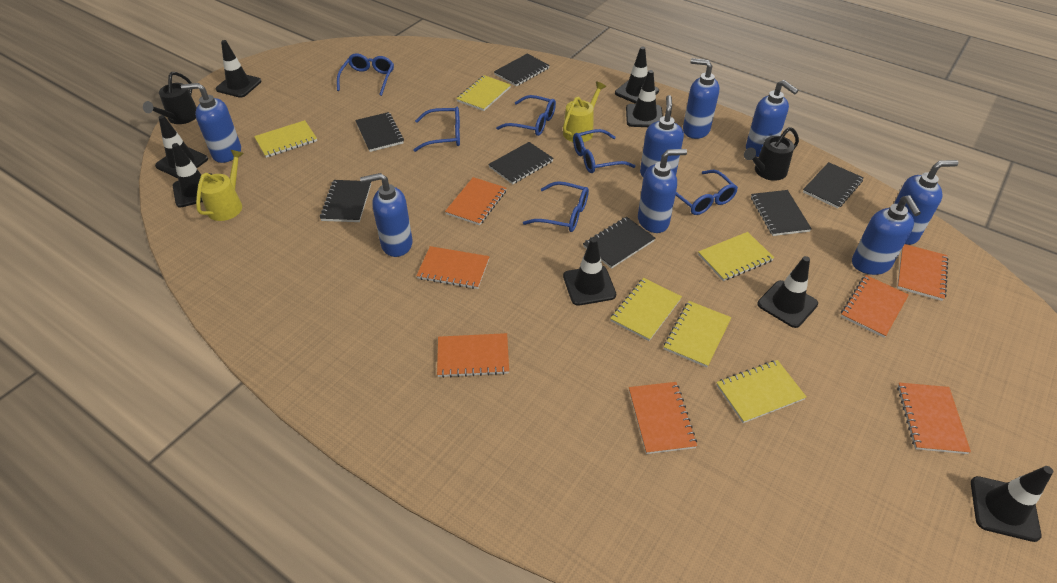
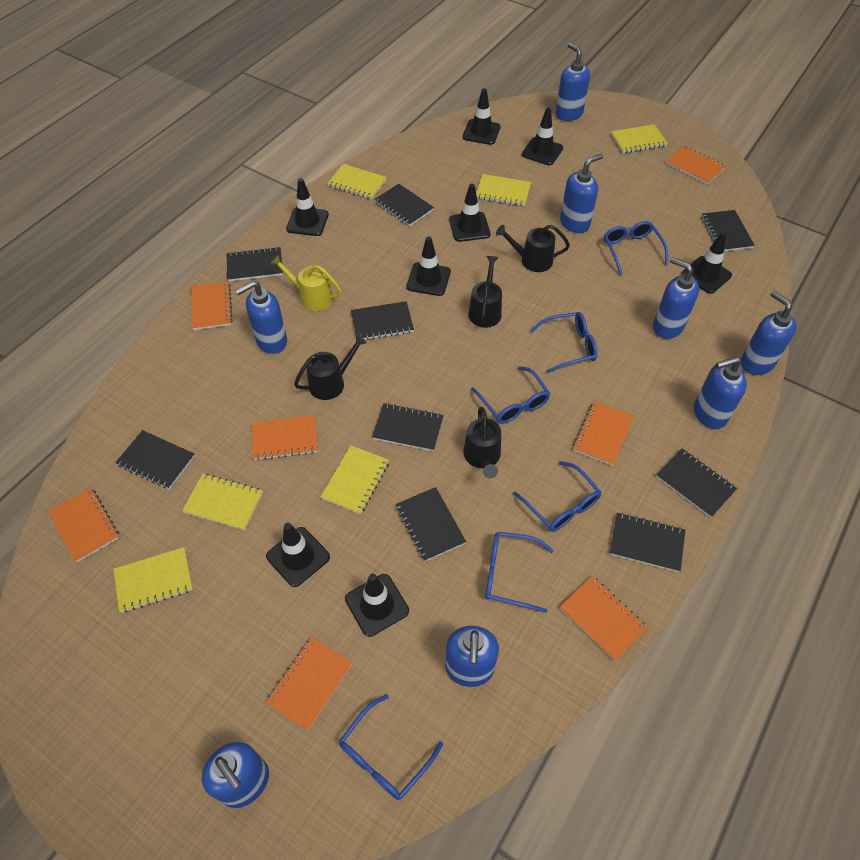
black notebook: 7 -> 9
black watering can: 2 -> 4
yellow watering can: 2 -> 1

